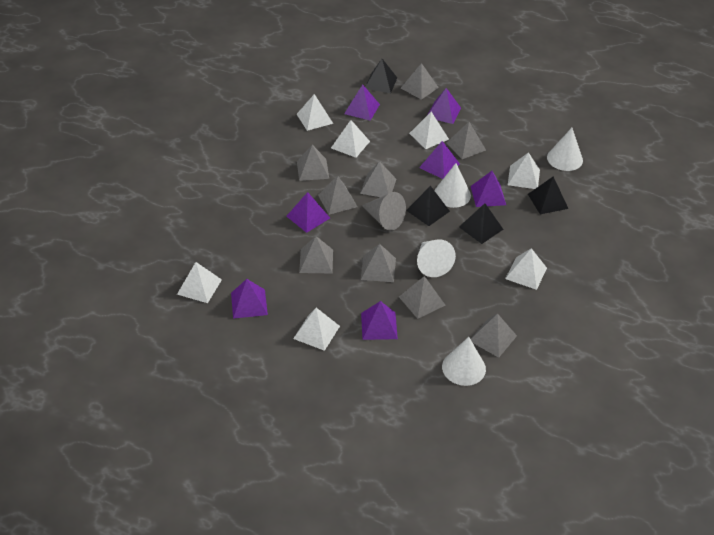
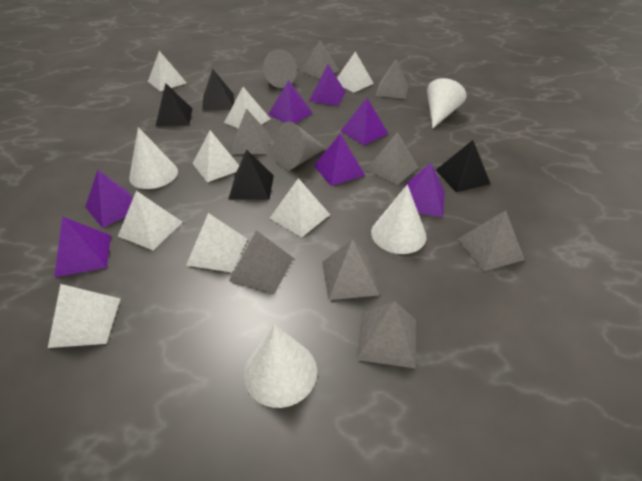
grey cone: 1 -> 2
grey pyramid: 9 -> 8
white pyramid: 7 -> 8

